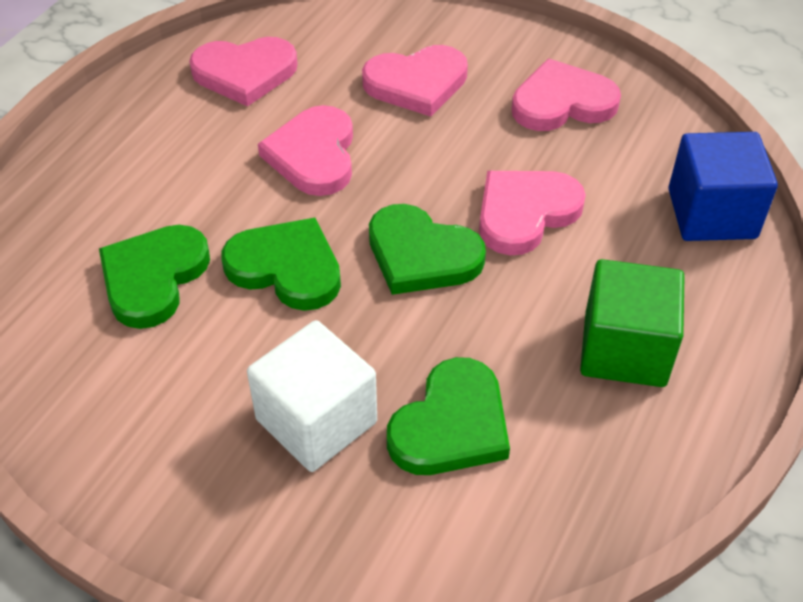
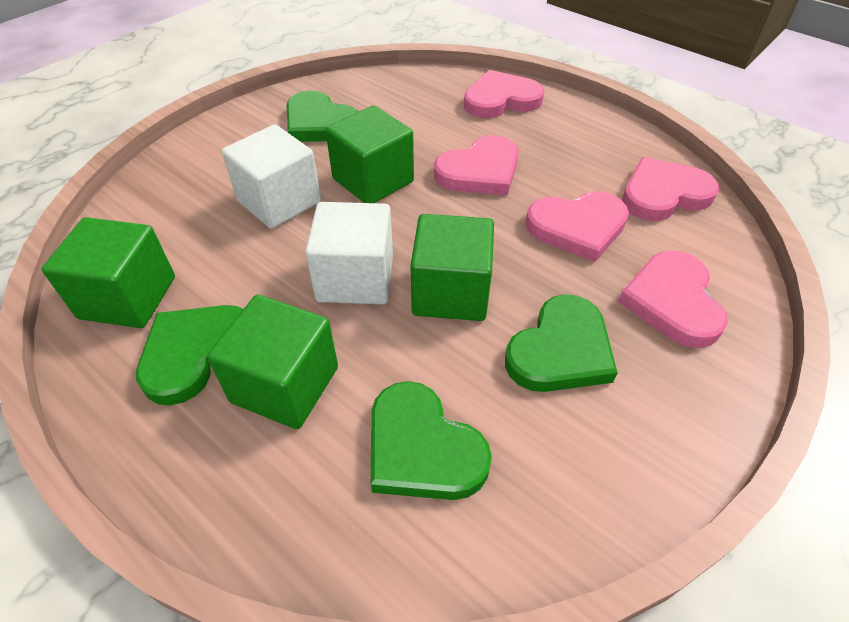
blue cube: 1 -> 0
green cube: 1 -> 4
white cube: 1 -> 2

